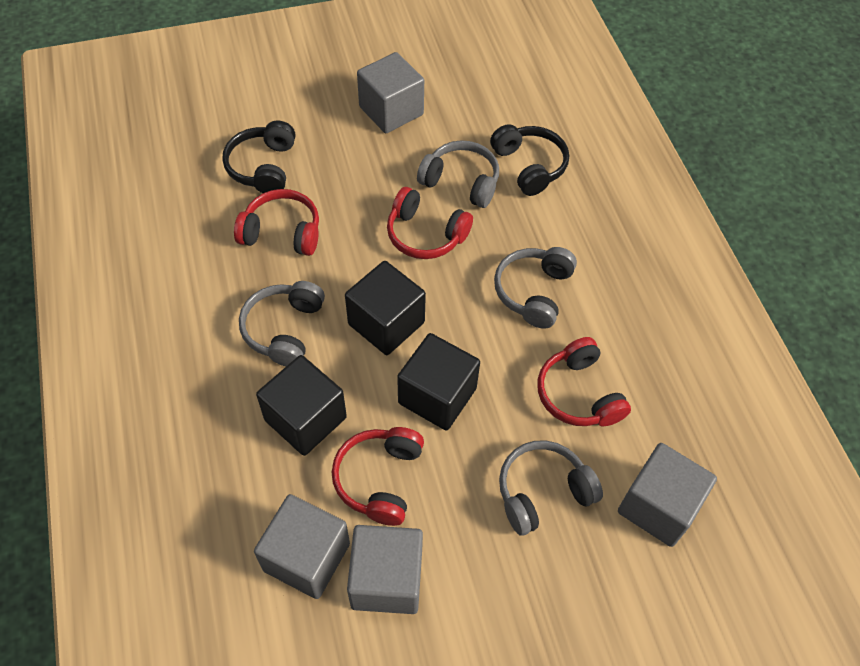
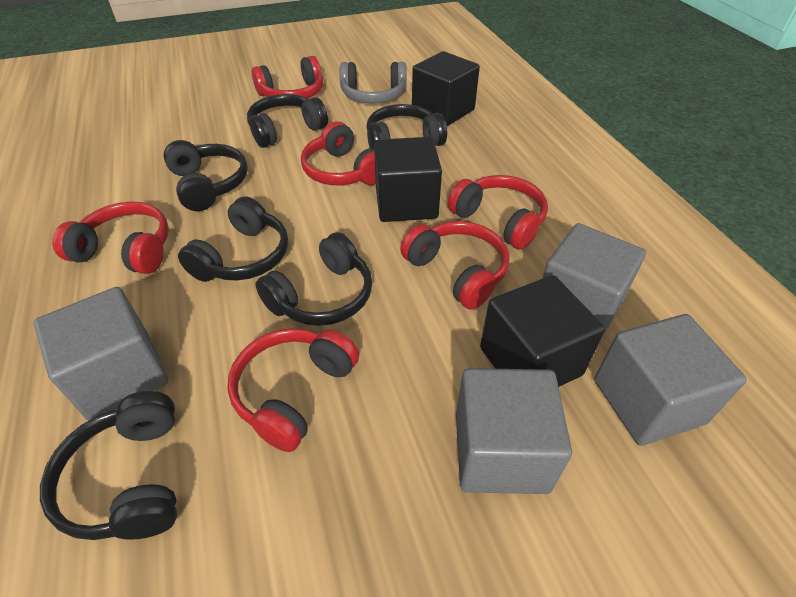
black headphones: 2 -> 6
grey headphones: 4 -> 1
red headphones: 4 -> 6

